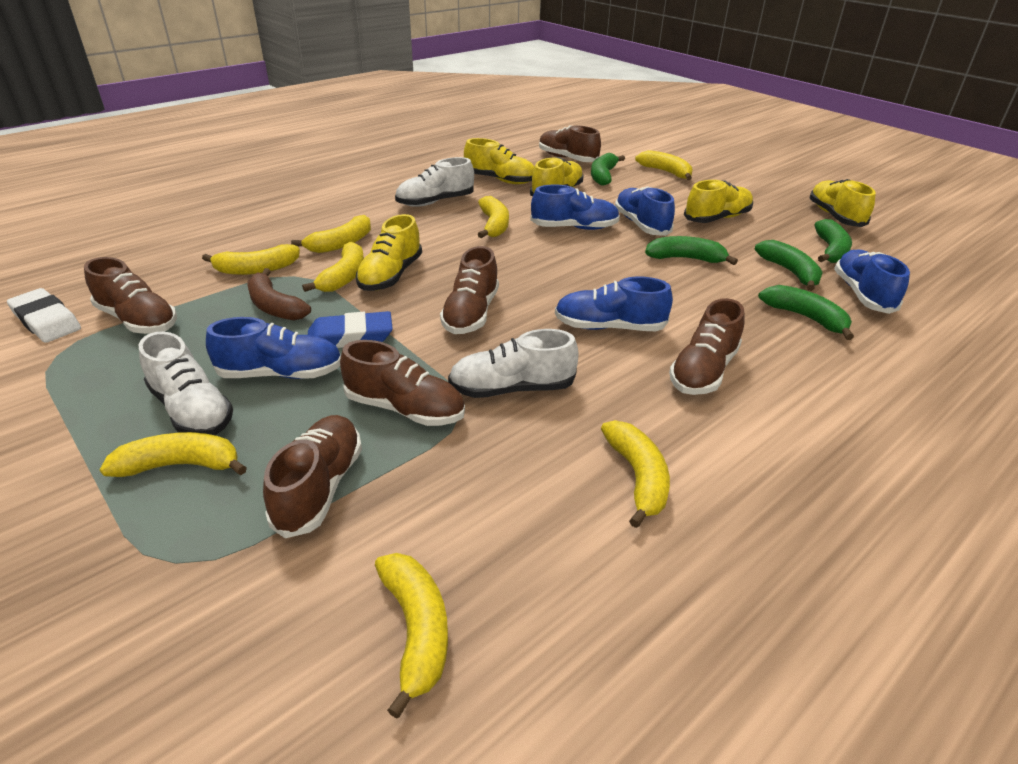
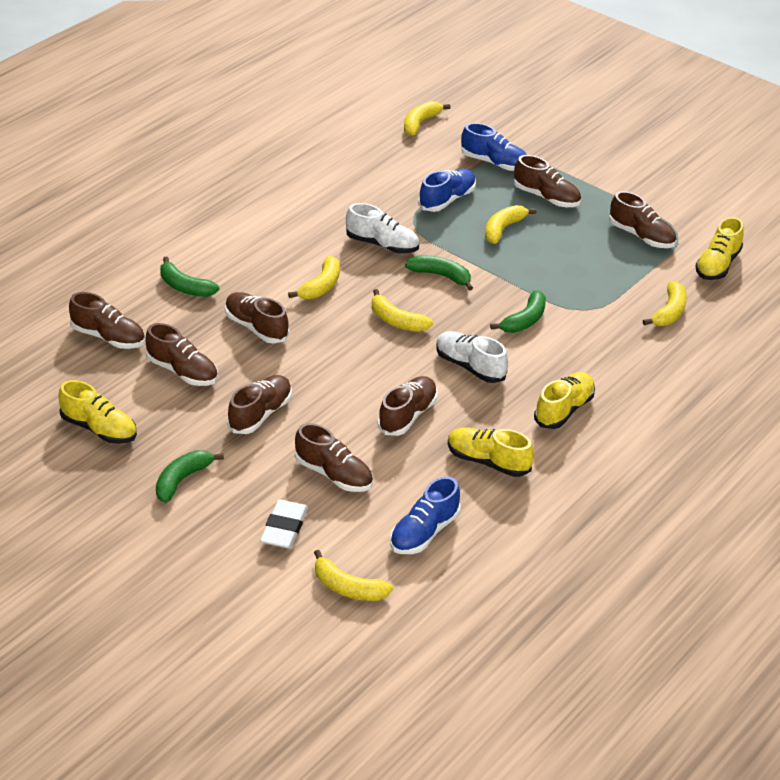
blue eraser: 1 -> 0
blue shoe: 5 -> 3
brown banana: 1 -> 0
brown shoe: 6 -> 8
green banana: 5 -> 4
white shoe: 3 -> 2
yellow banana: 8 -> 6
yellow shoe: 5 -> 4

